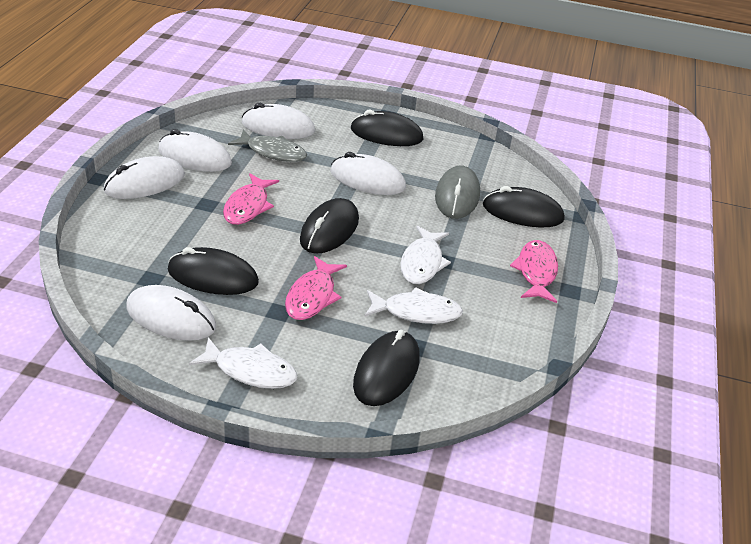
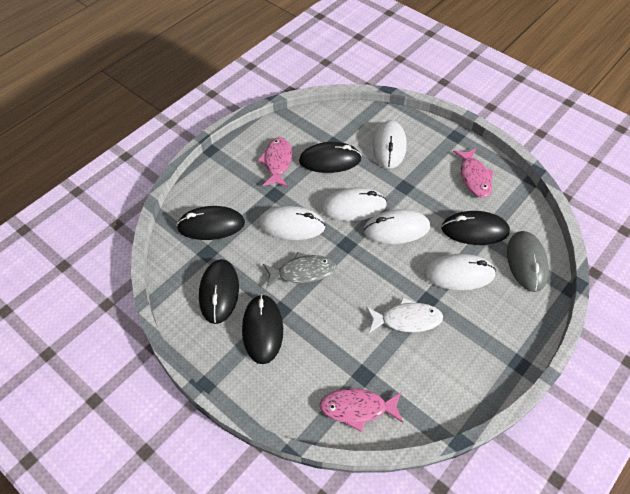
white fish: 3 -> 1

